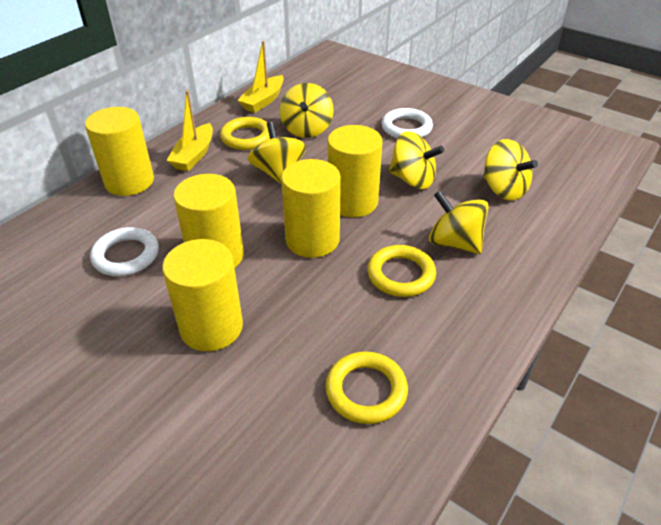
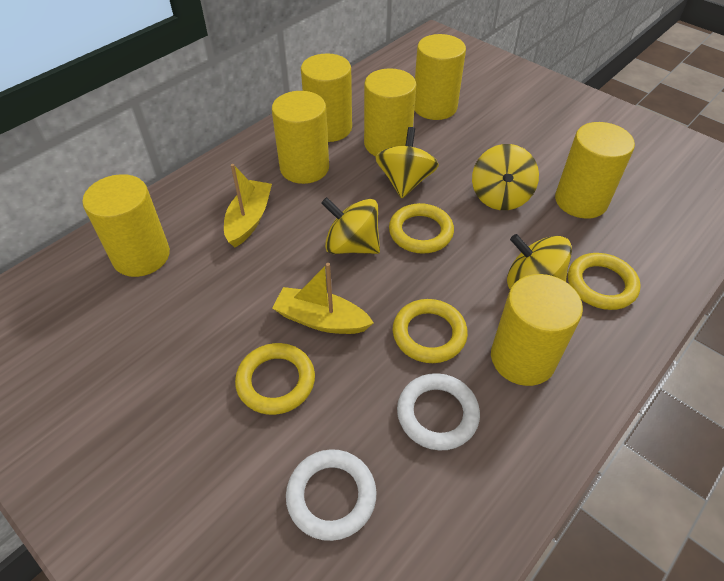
yellow cylinder: 5 -> 7
yellow ring: 3 -> 4
yellow spinning top: 5 -> 4

